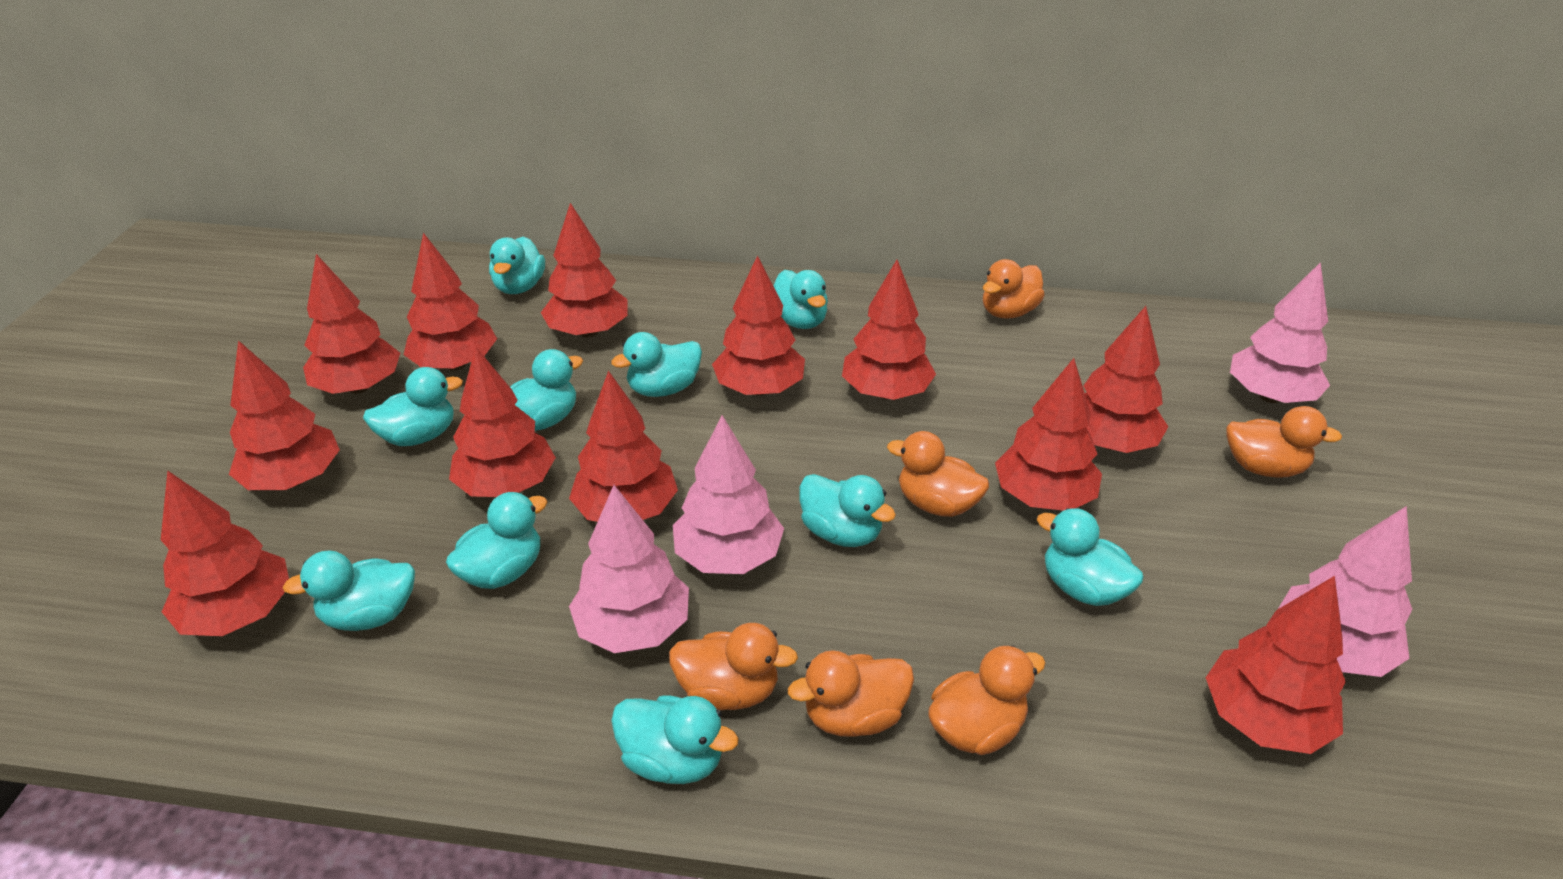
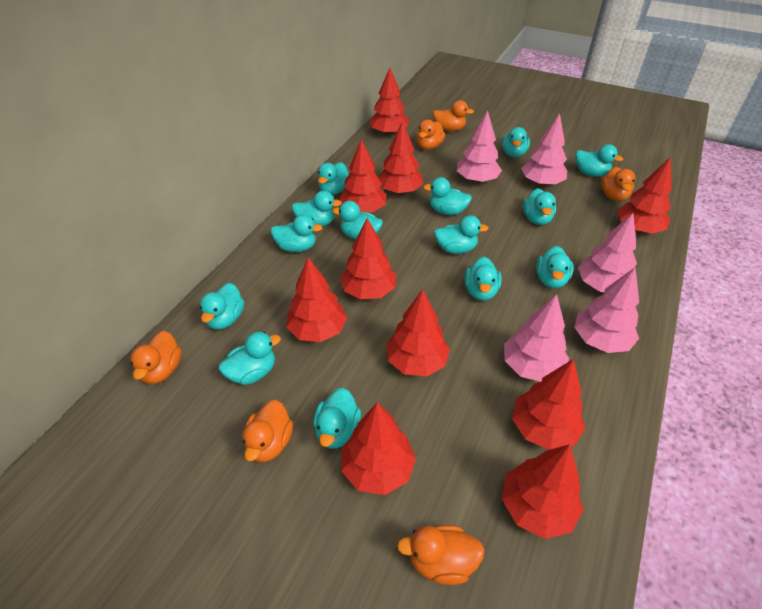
pink tree: 4 -> 5
red tree: 12 -> 10
turquoise duck: 10 -> 14

